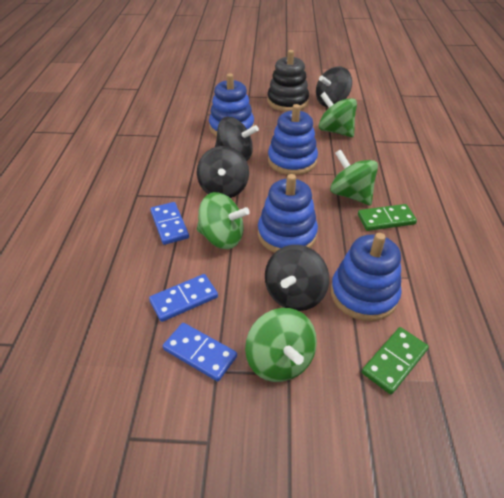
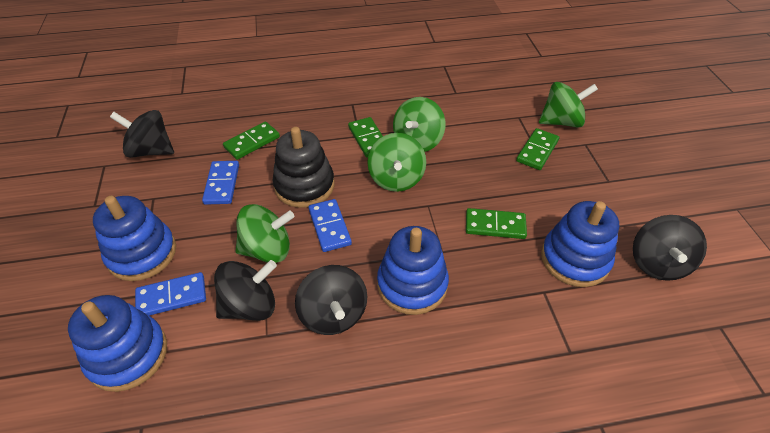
green domino: 2 -> 4

